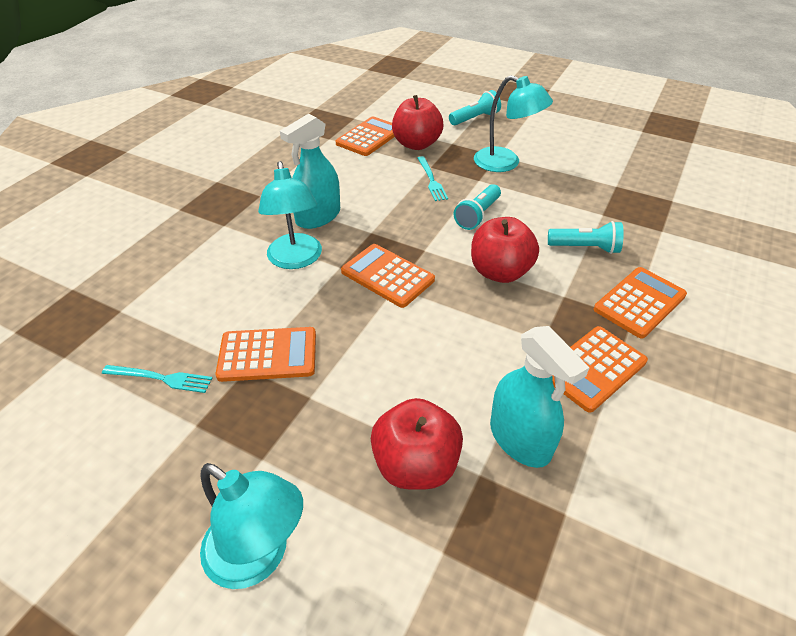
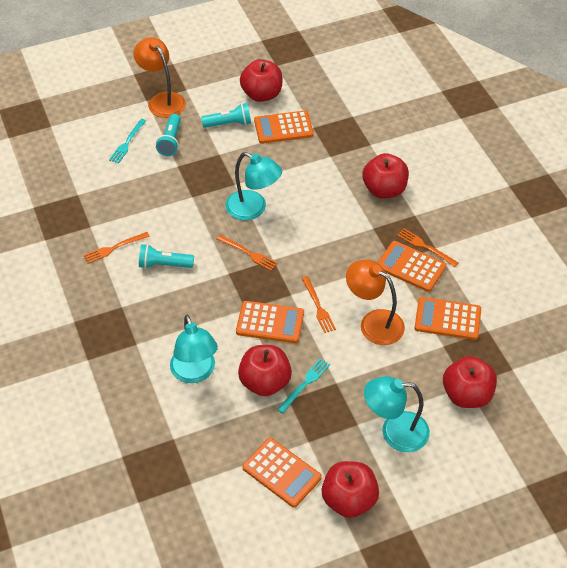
orange fork: 0 -> 4
orange lamp: 0 -> 2
red apple: 3 -> 5
turquoise spray bottle: 2 -> 0

